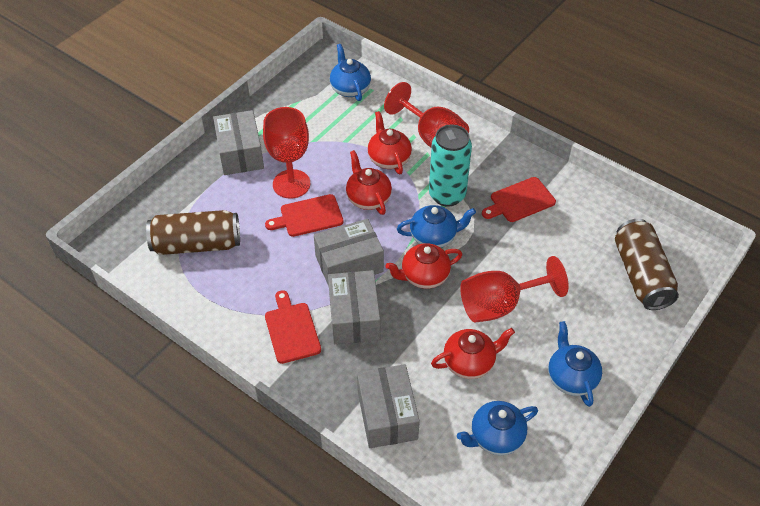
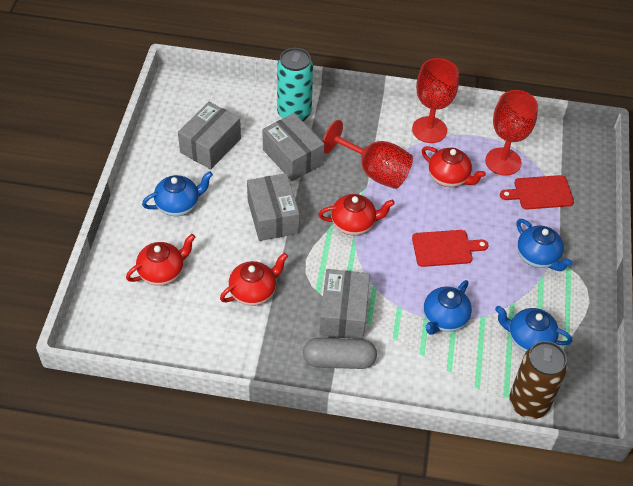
brown can: 2 -> 1
grey capsule: 0 -> 1
red cutting board: 3 -> 2

